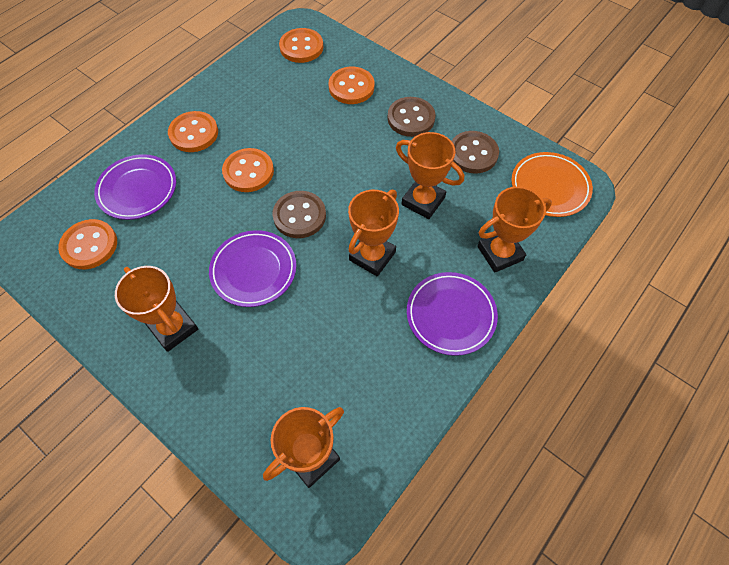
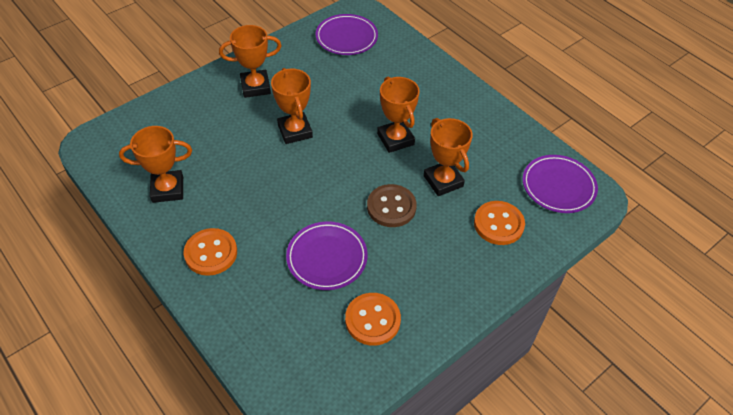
brown button: 3 -> 1
orange button: 5 -> 3
orange plate: 1 -> 0

